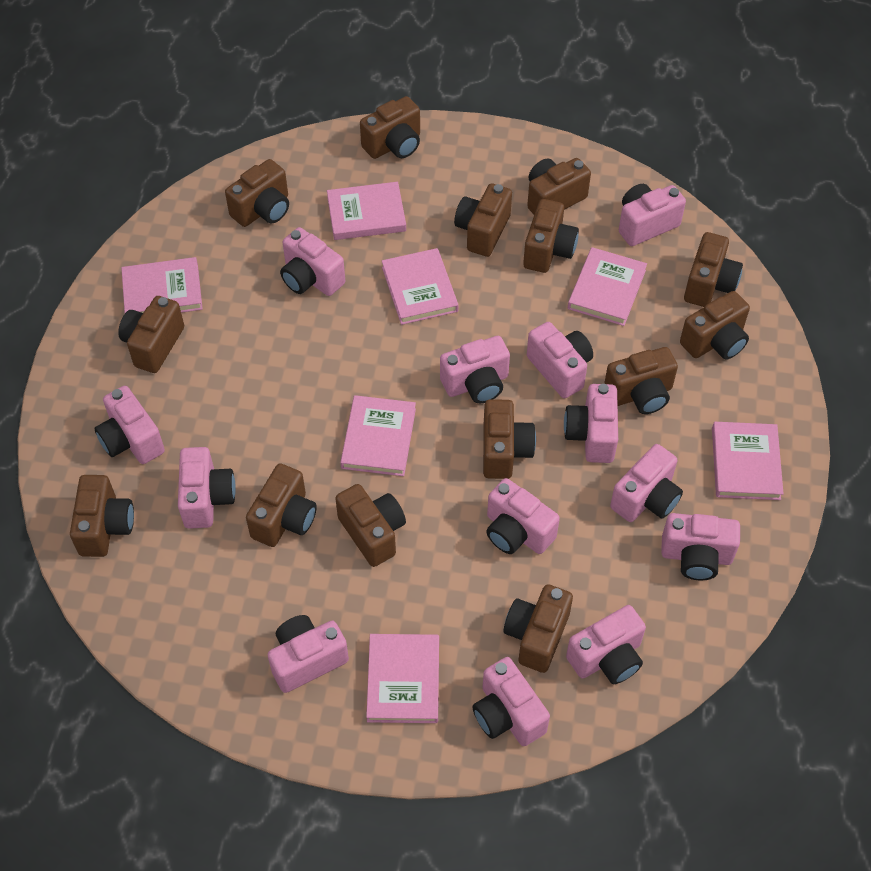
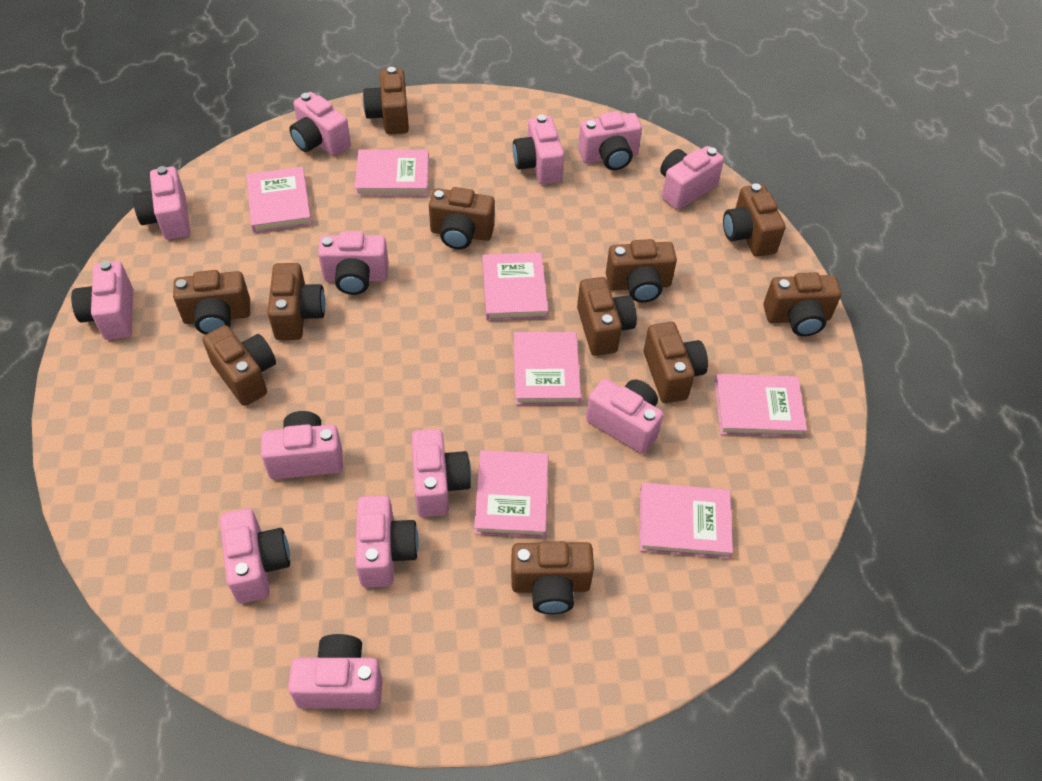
brown camera: 14 -> 11

